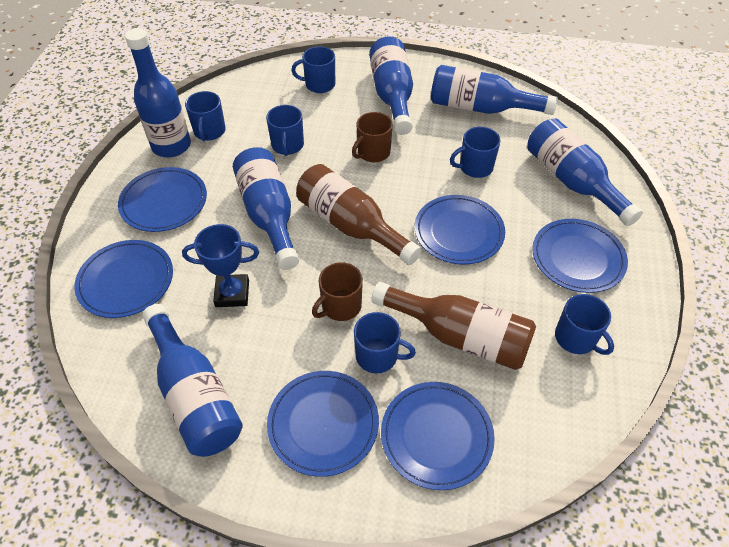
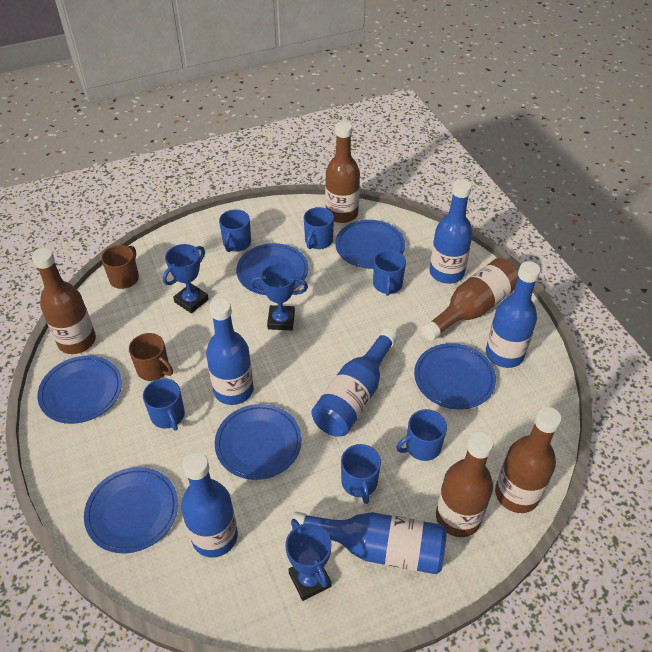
blue trophy: 1 -> 3
brown bottle: 2 -> 5

